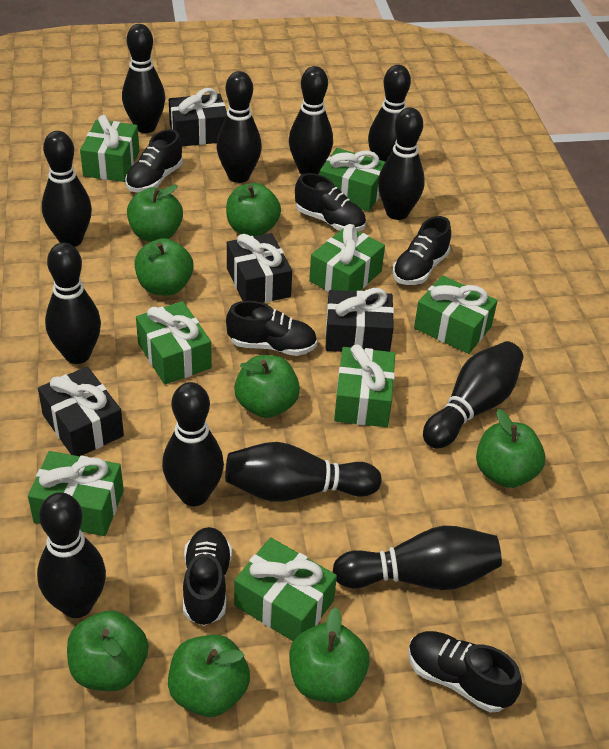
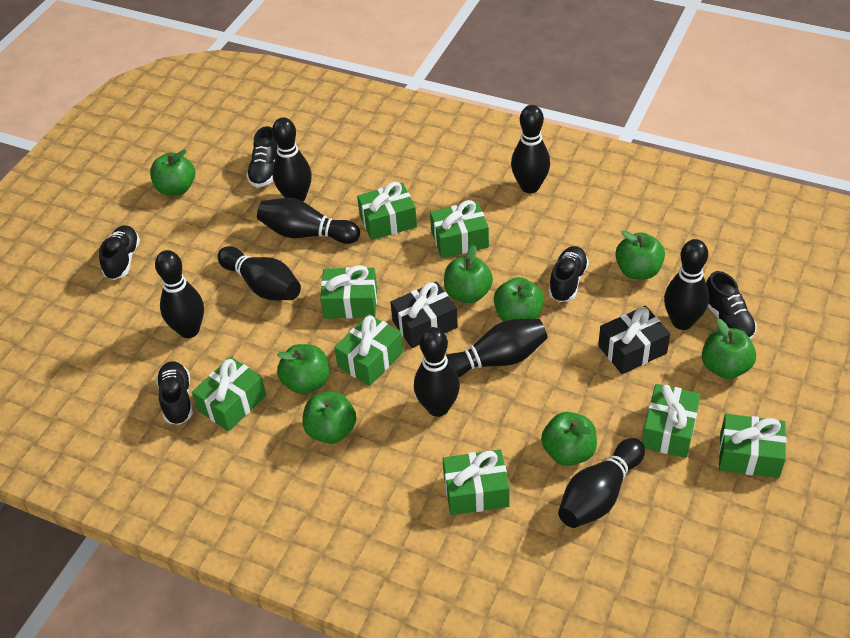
black bowling pin: 12 -> 9
black gift: 4 -> 2
black shoe: 6 -> 5

